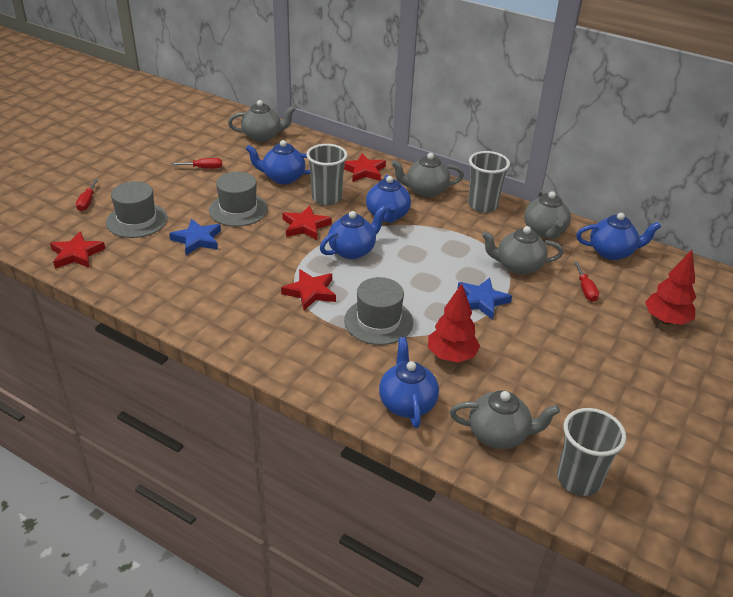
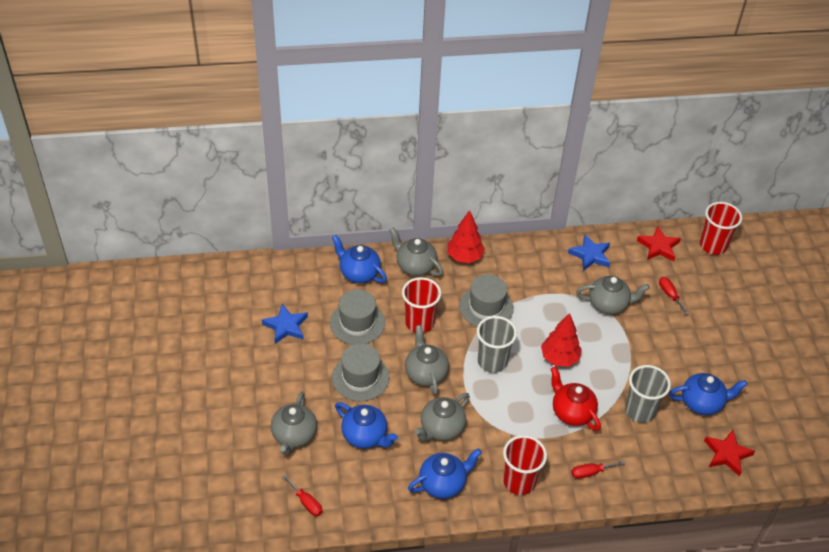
blue teapot: 5 -> 4
grey cup: 3 -> 2
red cup: 0 -> 3
red star: 4 -> 2
red teapot: 0 -> 1

